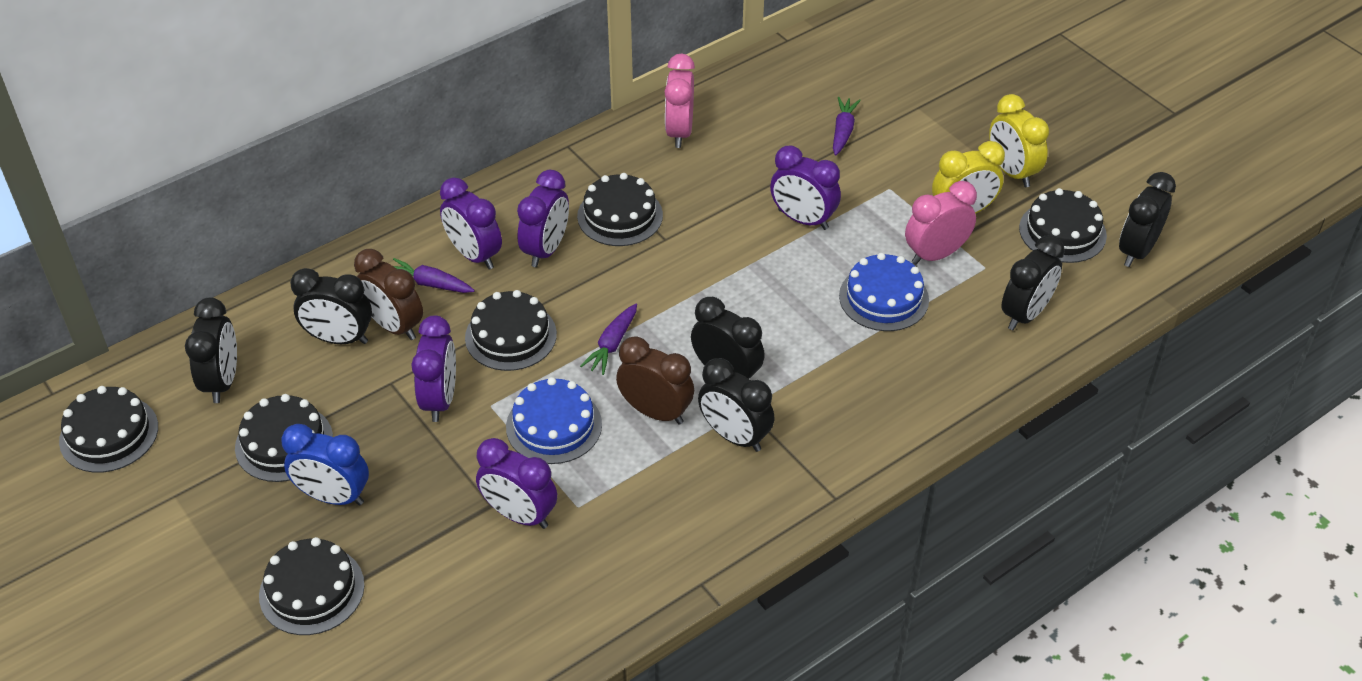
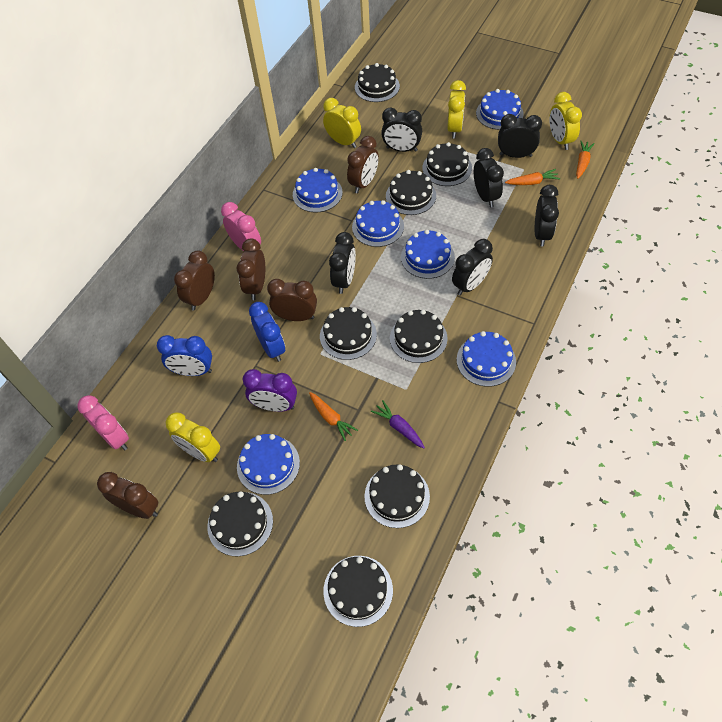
black cake: 6 -> 8
blue cake: 2 -> 6
blue clock: 1 -> 2
brown clock: 2 -> 5
orange carrot: 0 -> 3
purple carrot: 3 -> 1
purple clock: 5 -> 1
yellow clock: 2 -> 4

